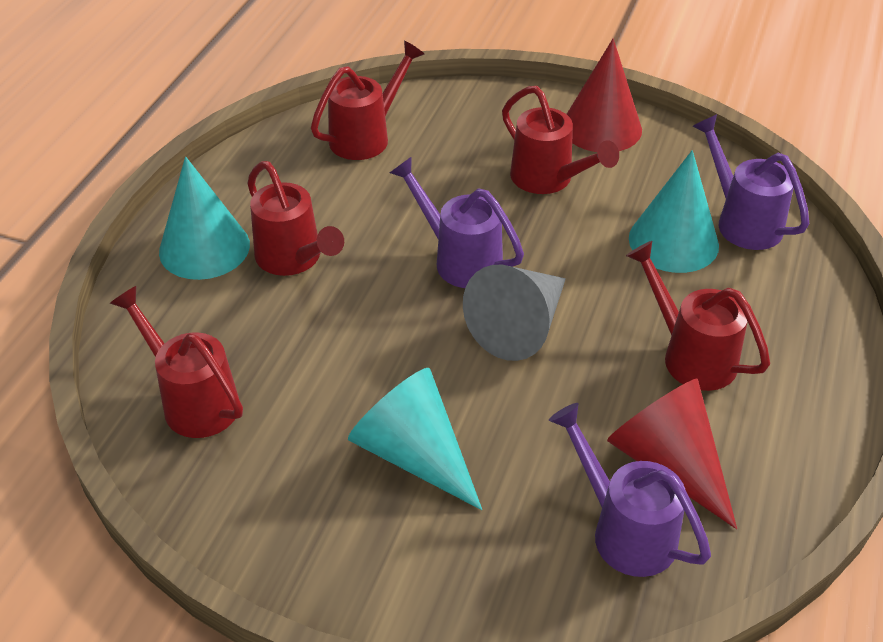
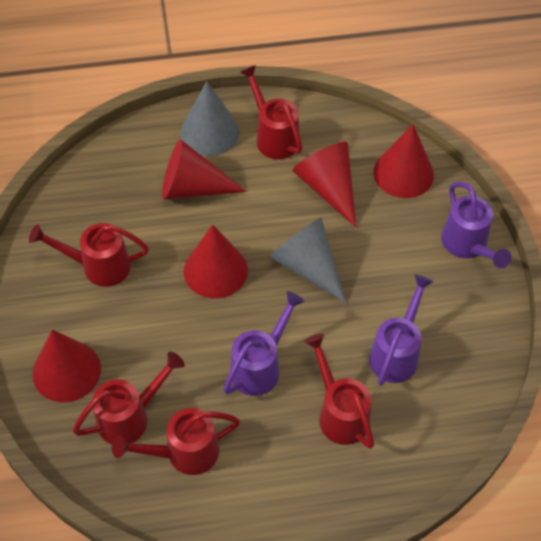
grey cone: 1 -> 2
red cone: 2 -> 5
turquoise cone: 3 -> 0

